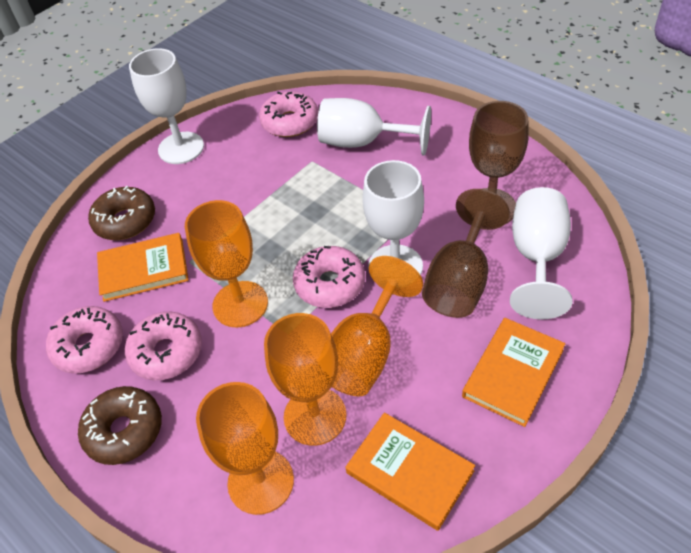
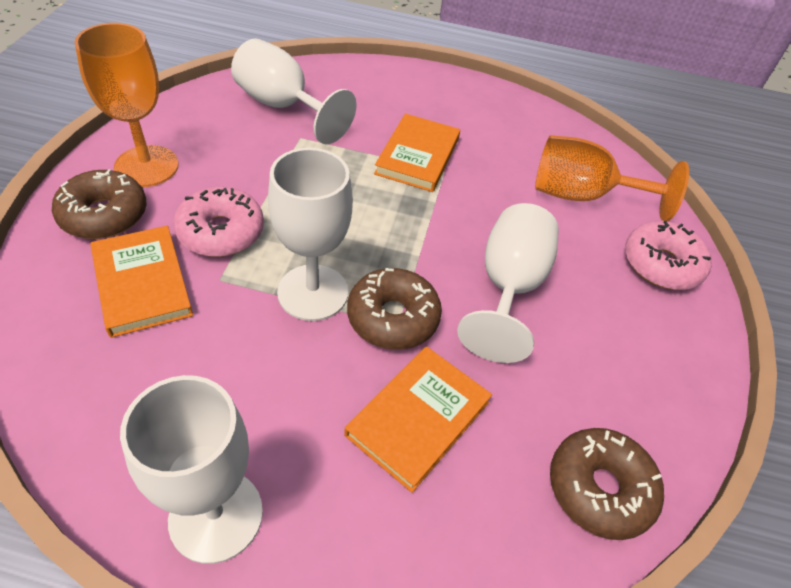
brown donut: 2 -> 3
brown goblet: 2 -> 0
orange goblet: 4 -> 2
pink donut: 4 -> 2

